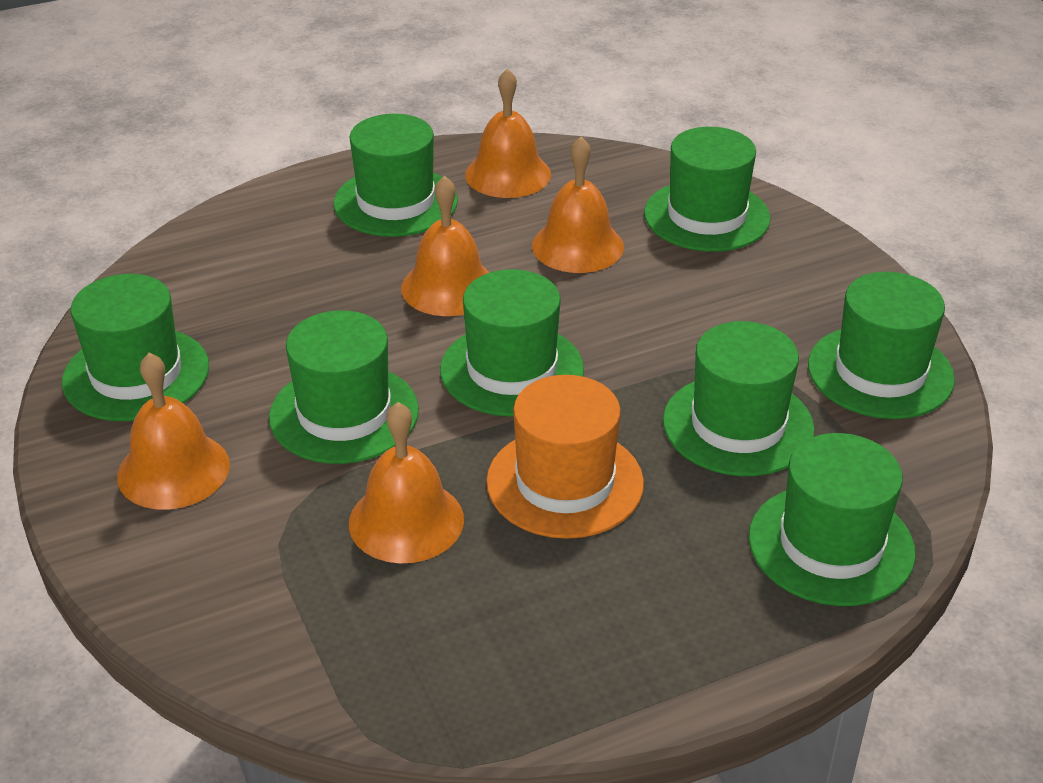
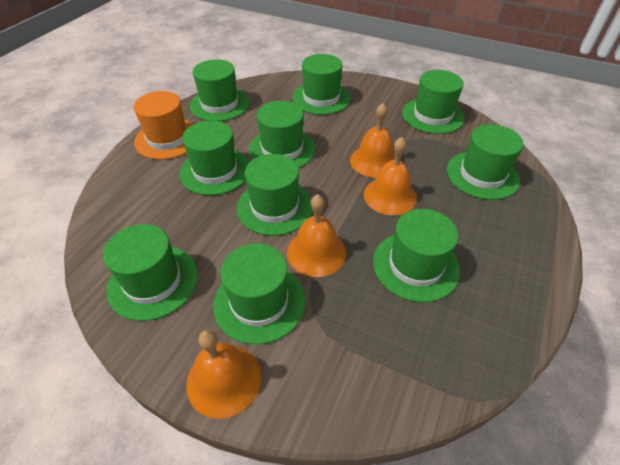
green hat: 8 -> 10
orange bell: 5 -> 4

